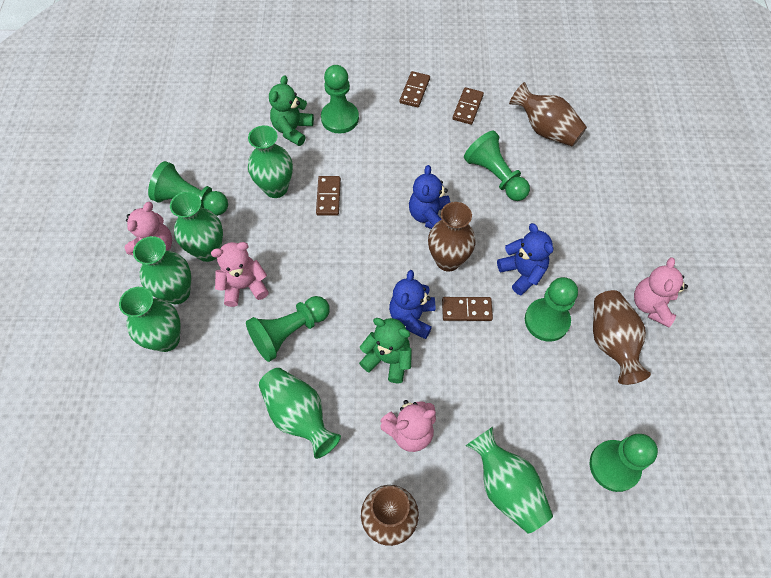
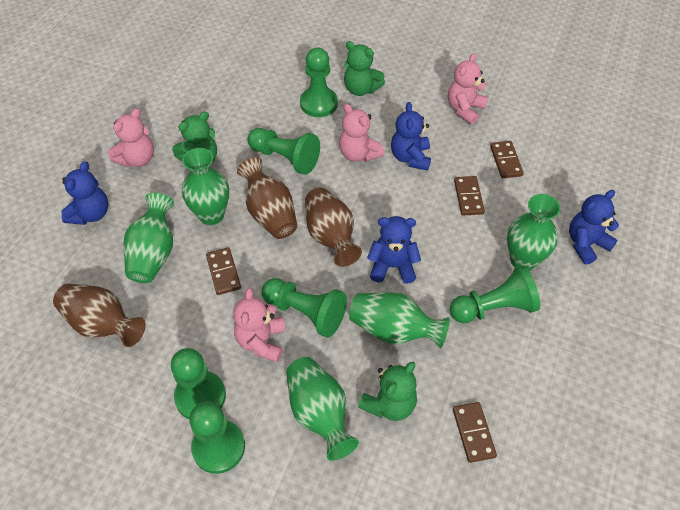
blue teddy bear: 3 -> 4
brown vase: 4 -> 3
green teddy bear: 2 -> 3
green vase: 6 -> 5

